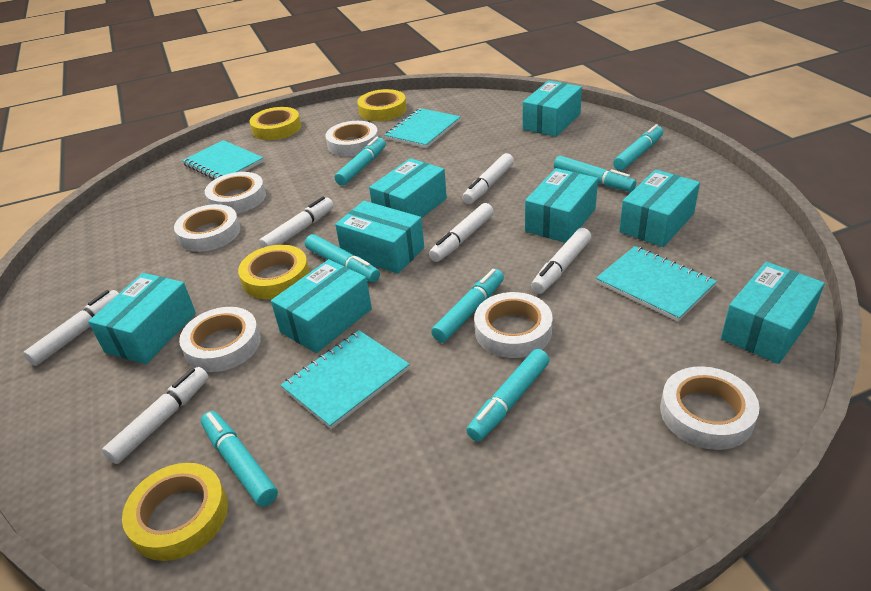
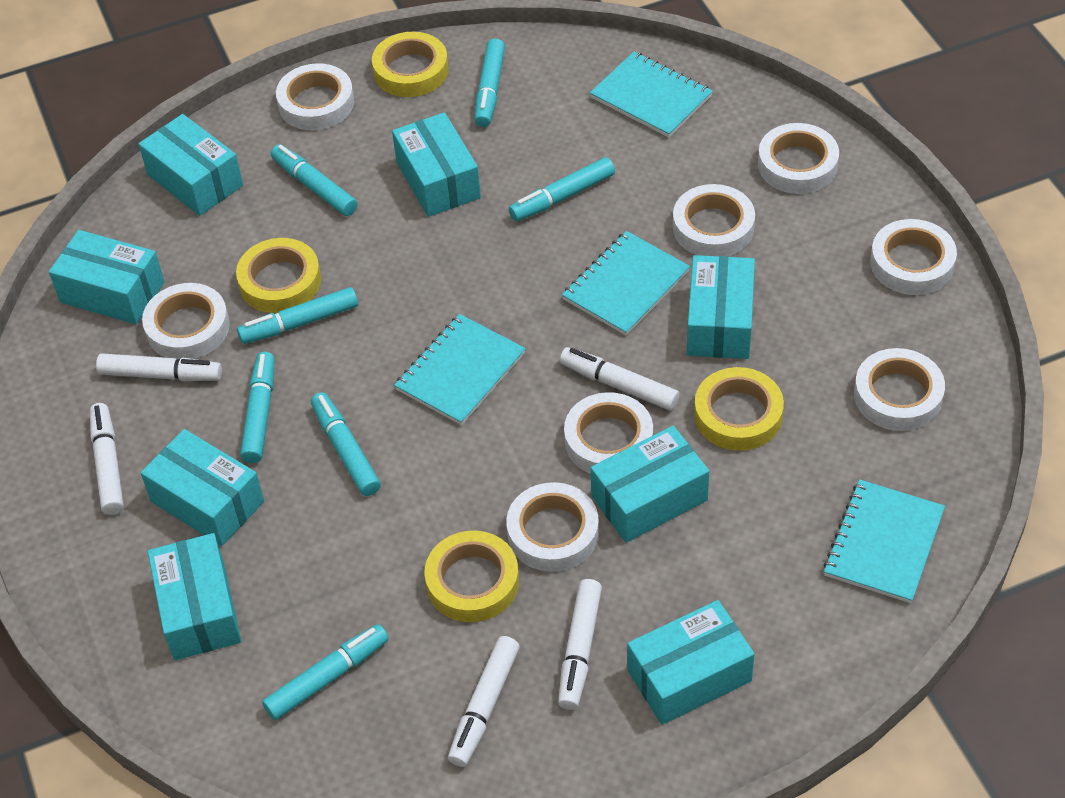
white marker: 6 -> 5
white tape: 6 -> 8

